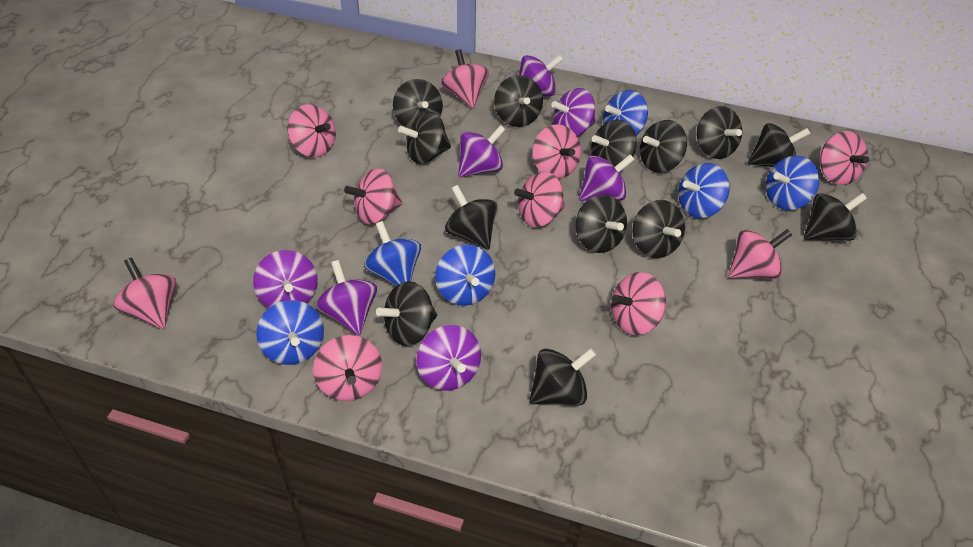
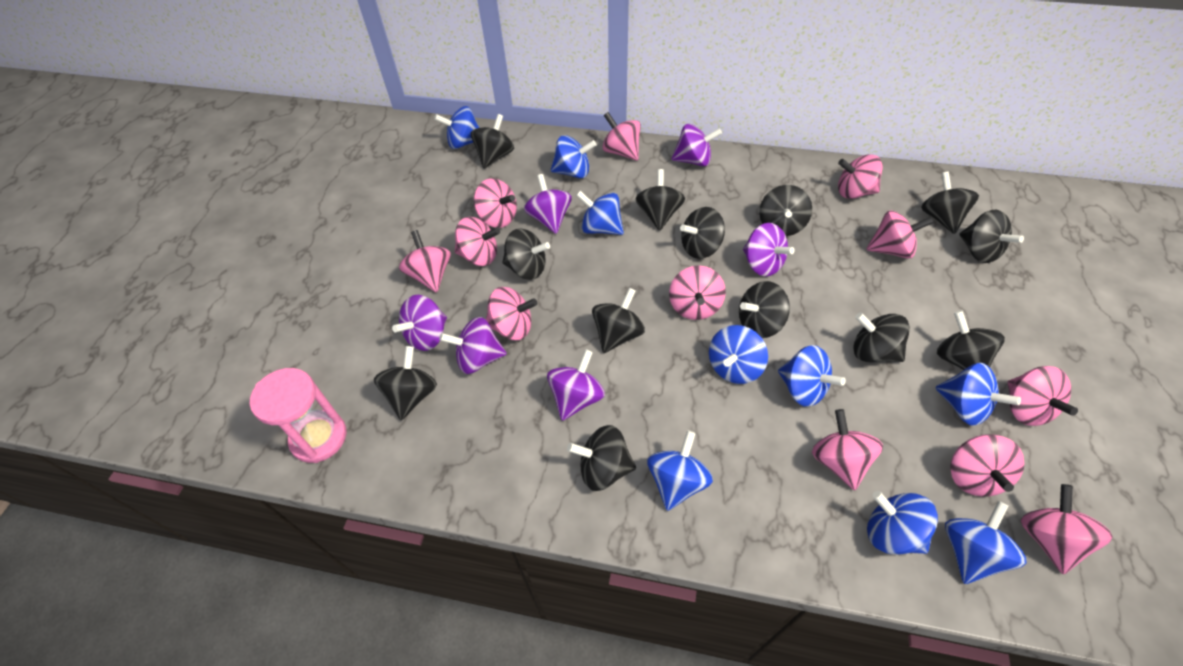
blue spinning top: 6 -> 9
pink hourglass: 0 -> 1
pink spinning top: 10 -> 12
purple spinning top: 7 -> 6

